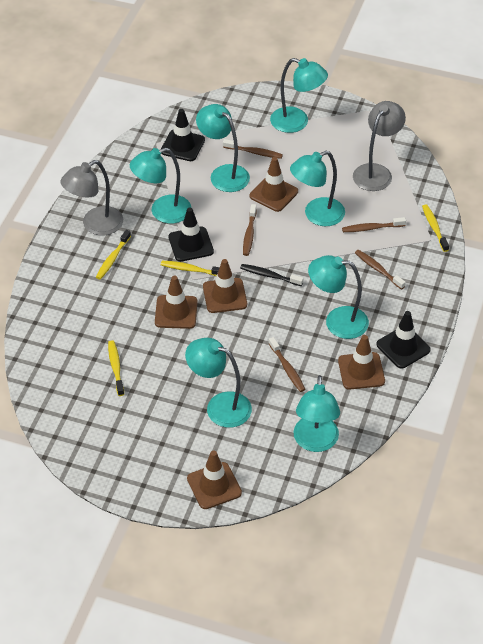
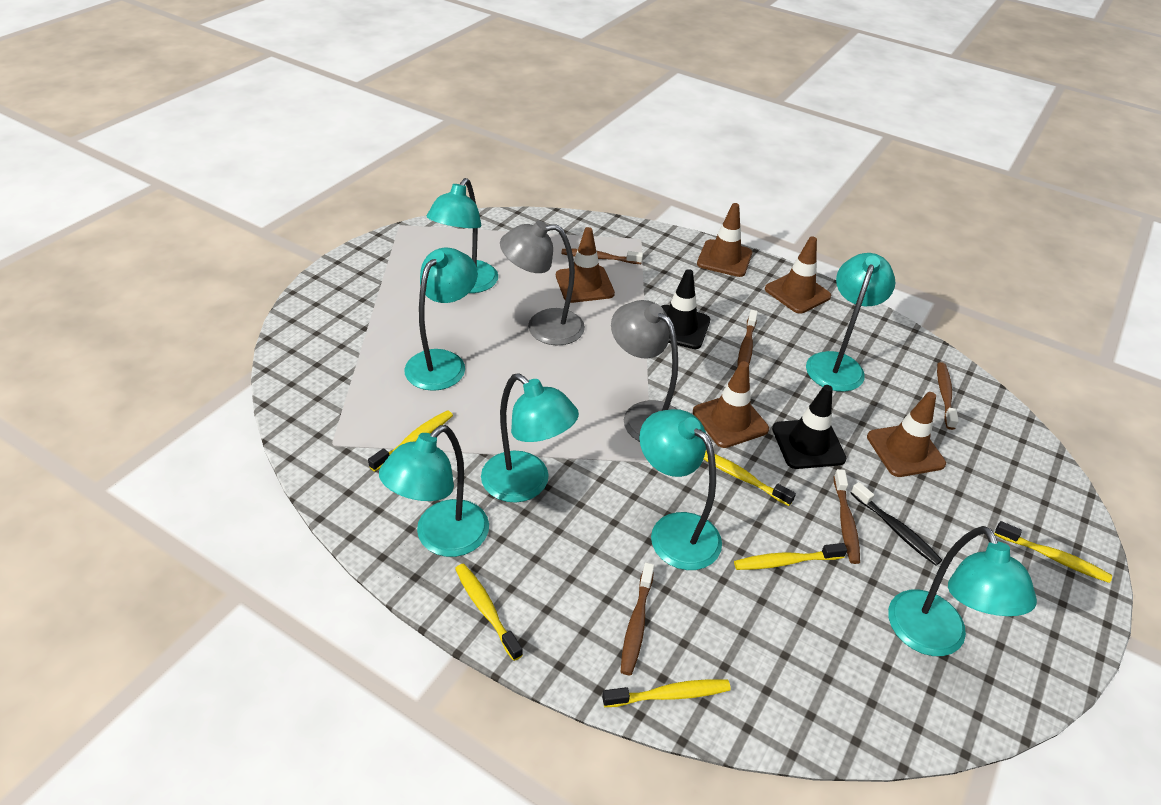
black traffic cone: 3 -> 2
yellow toothbrush: 4 -> 6

